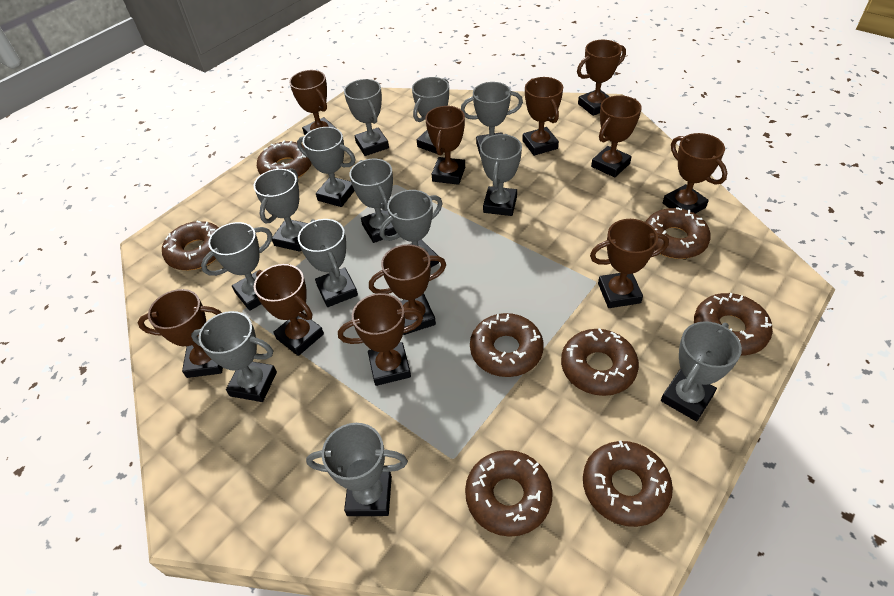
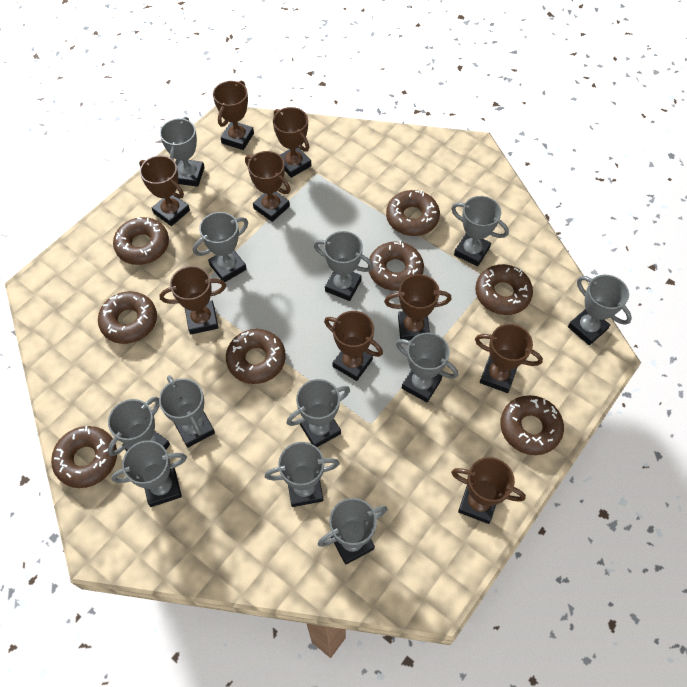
brown trophy: 11 -> 9
grey trophy: 13 -> 12

